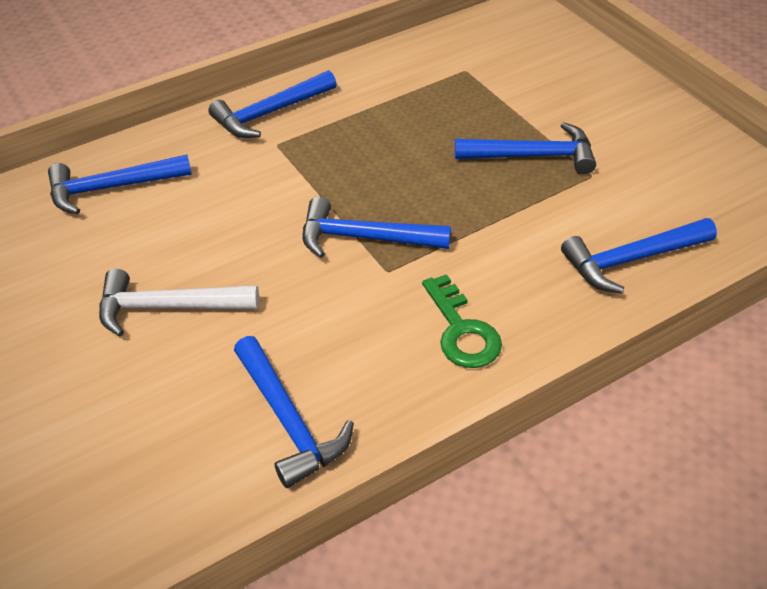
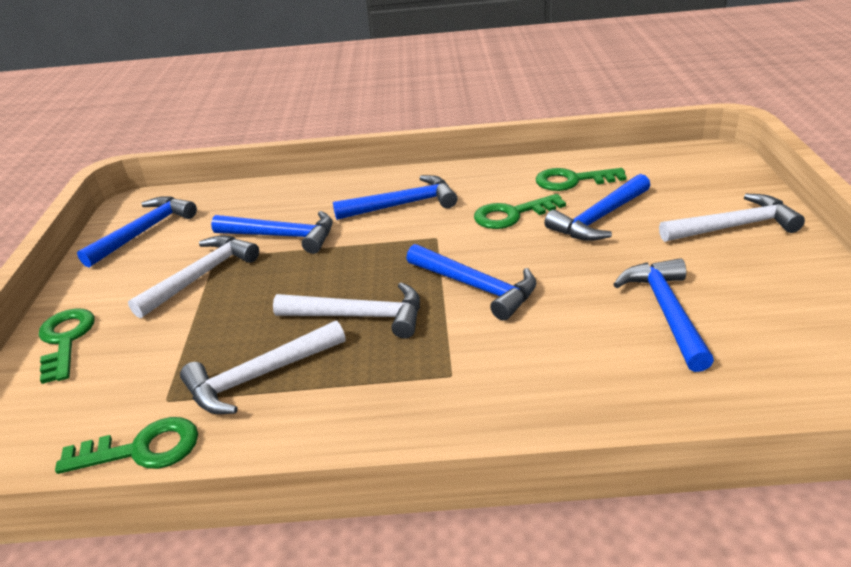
green key: 1 -> 4
white hammer: 1 -> 4

